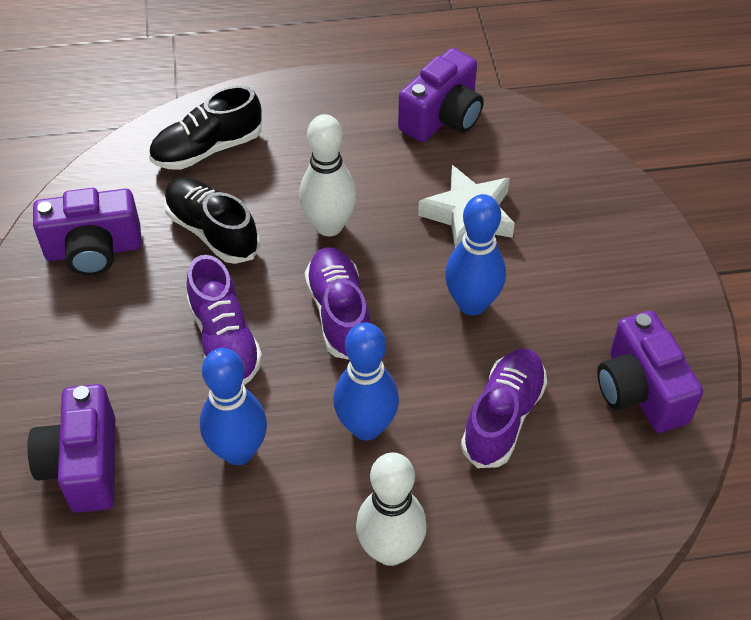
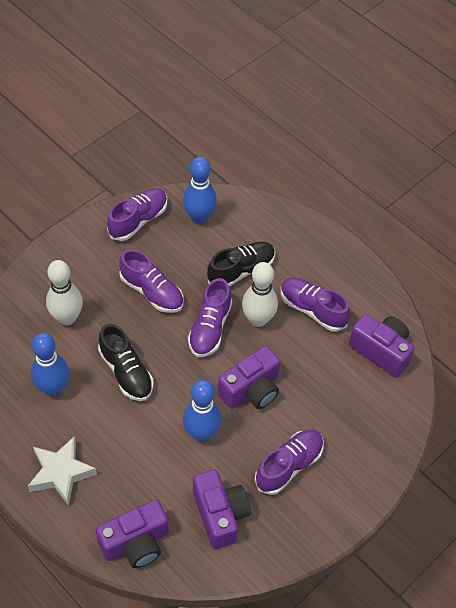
purple shoe: 3 -> 5

